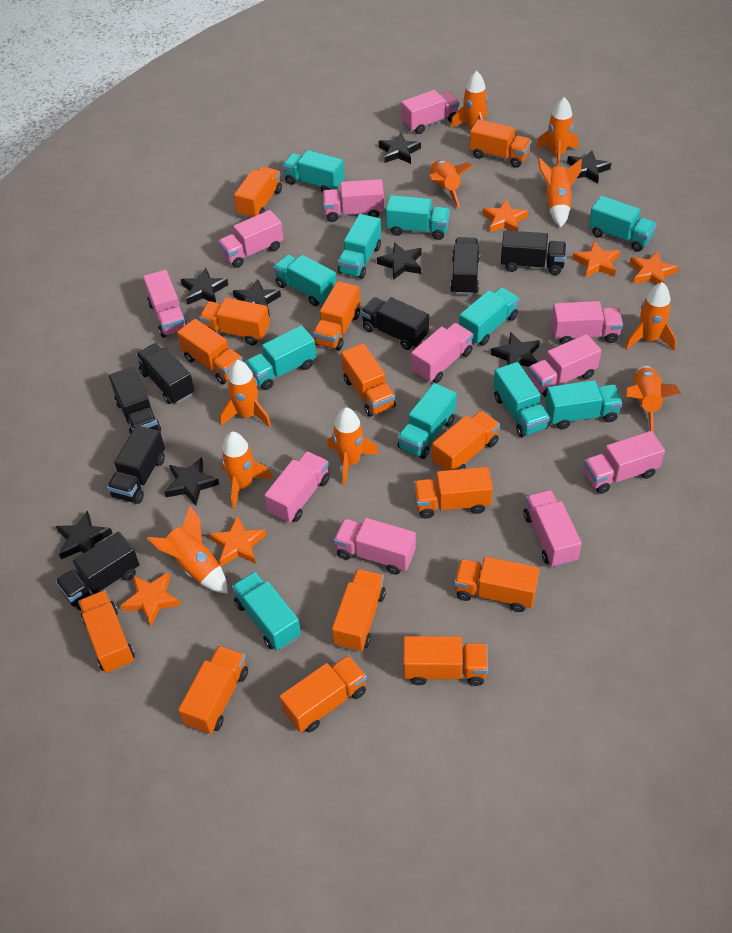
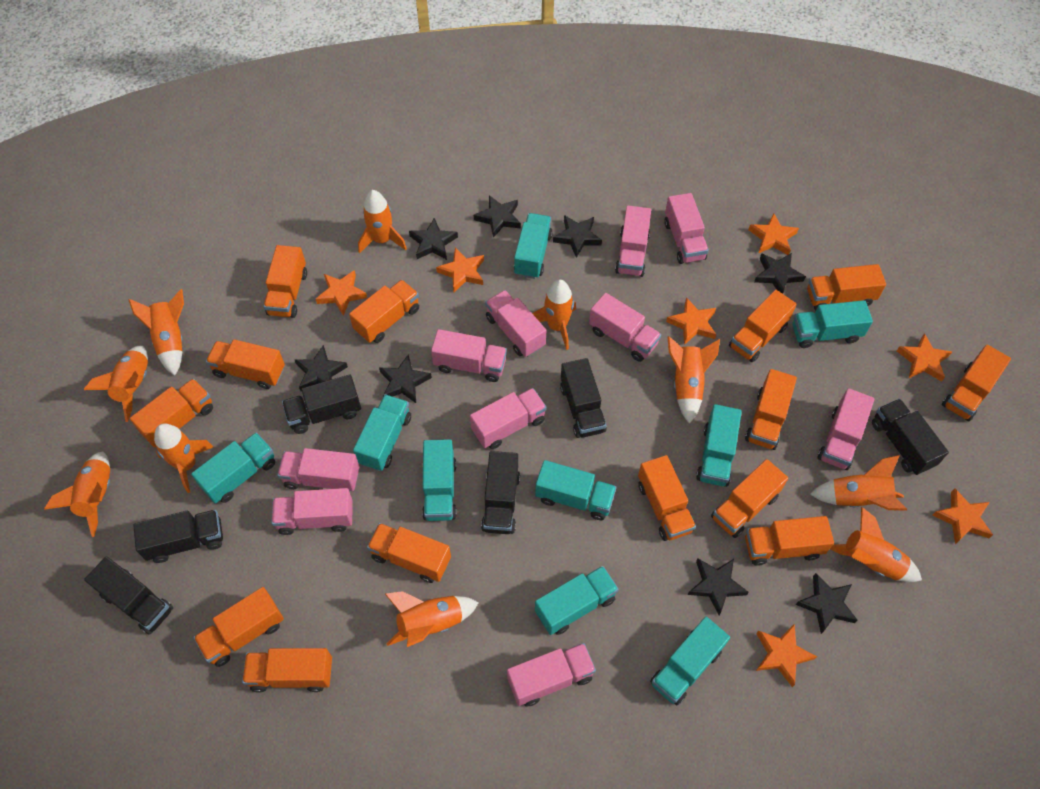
black truck: 7 -> 6
orange star: 5 -> 7
pink truck: 11 -> 10
turquoise truck: 11 -> 9

